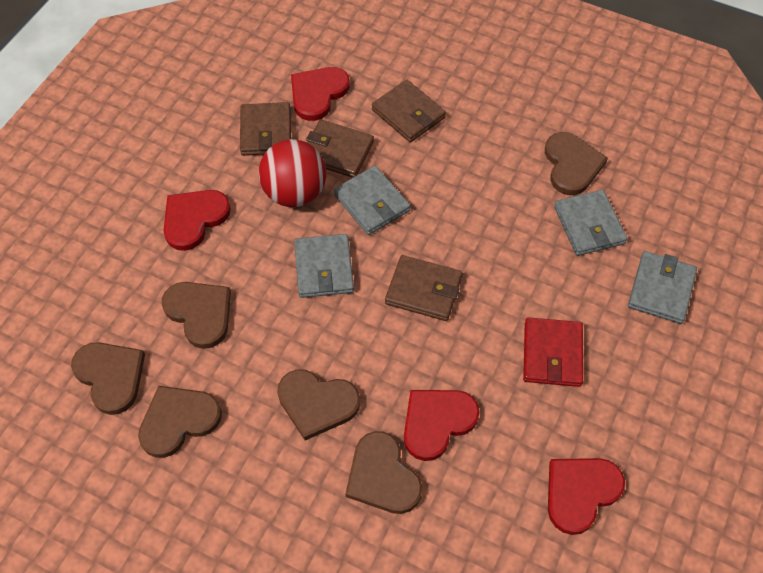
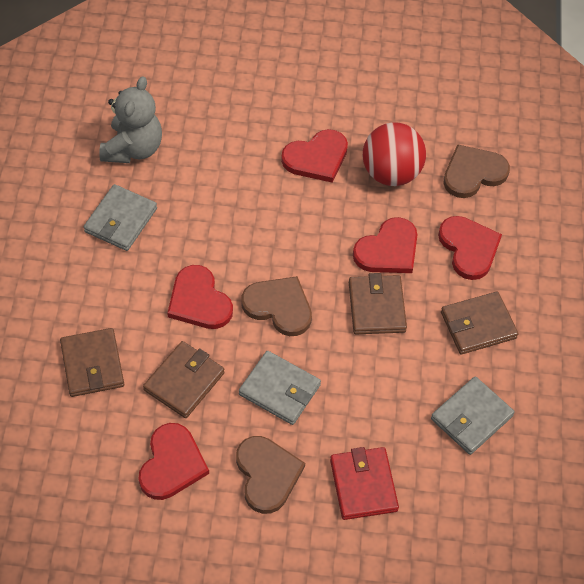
brown heart: 6 -> 3
grey teddy bear: 0 -> 1
grey wallet: 4 -> 3
red heart: 4 -> 5

